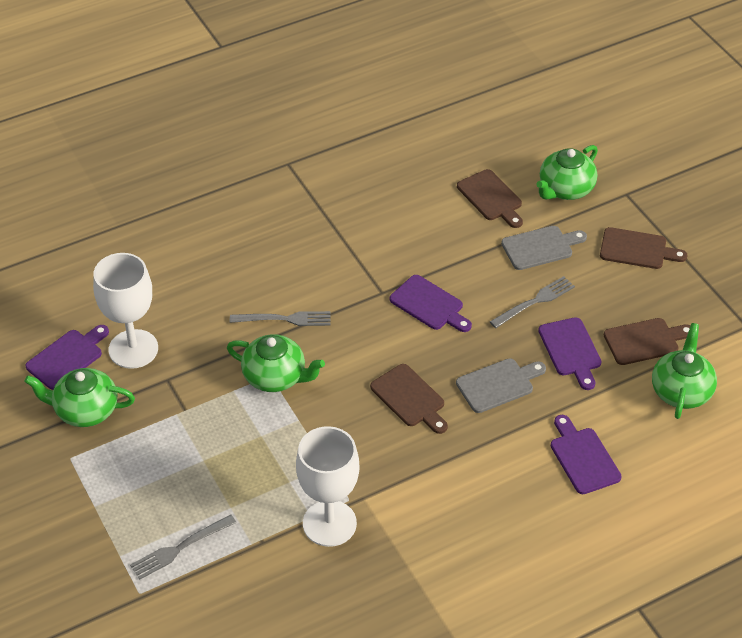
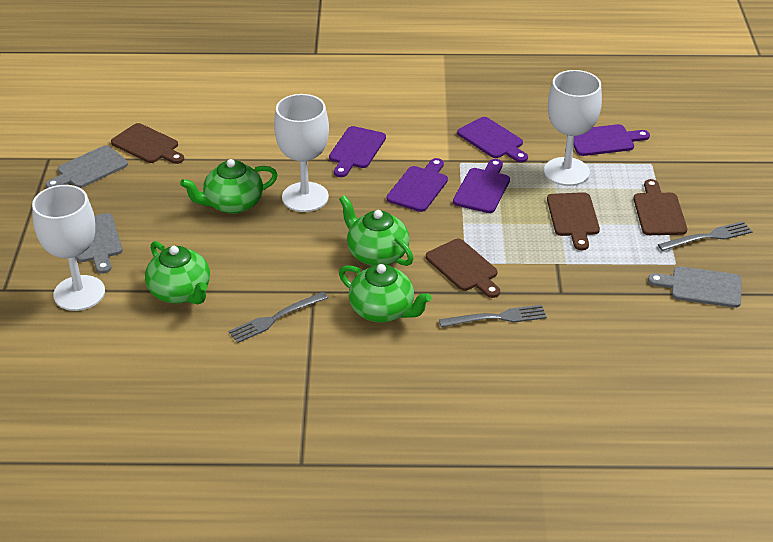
grey cutting board: 2 -> 3
purple cutting board: 4 -> 5
white goblet: 2 -> 3

